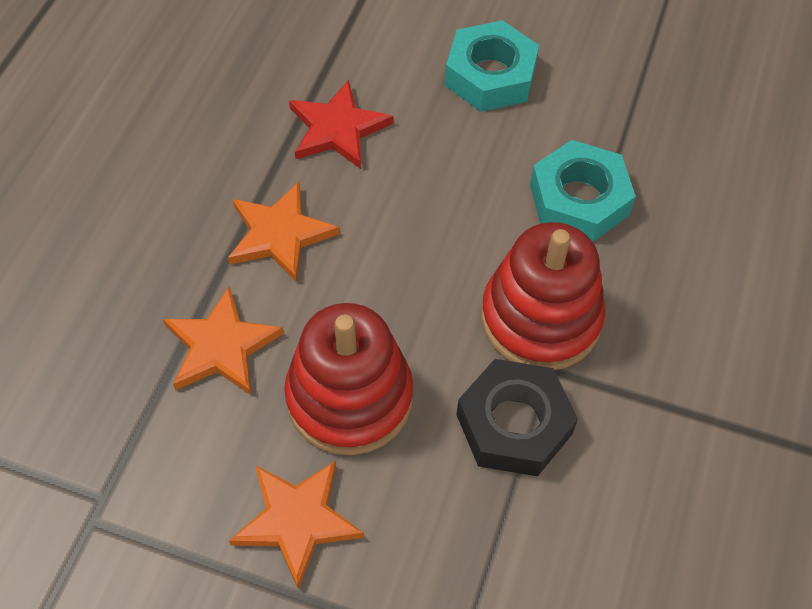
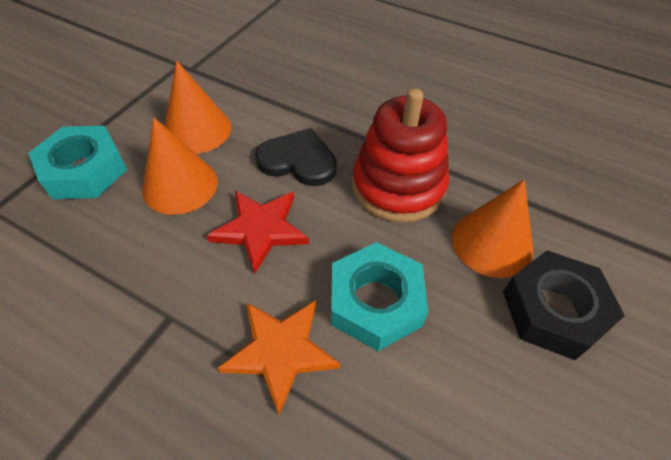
black heart: 0 -> 1
orange cone: 0 -> 3
orange star: 3 -> 1
red stacking toy: 2 -> 1

